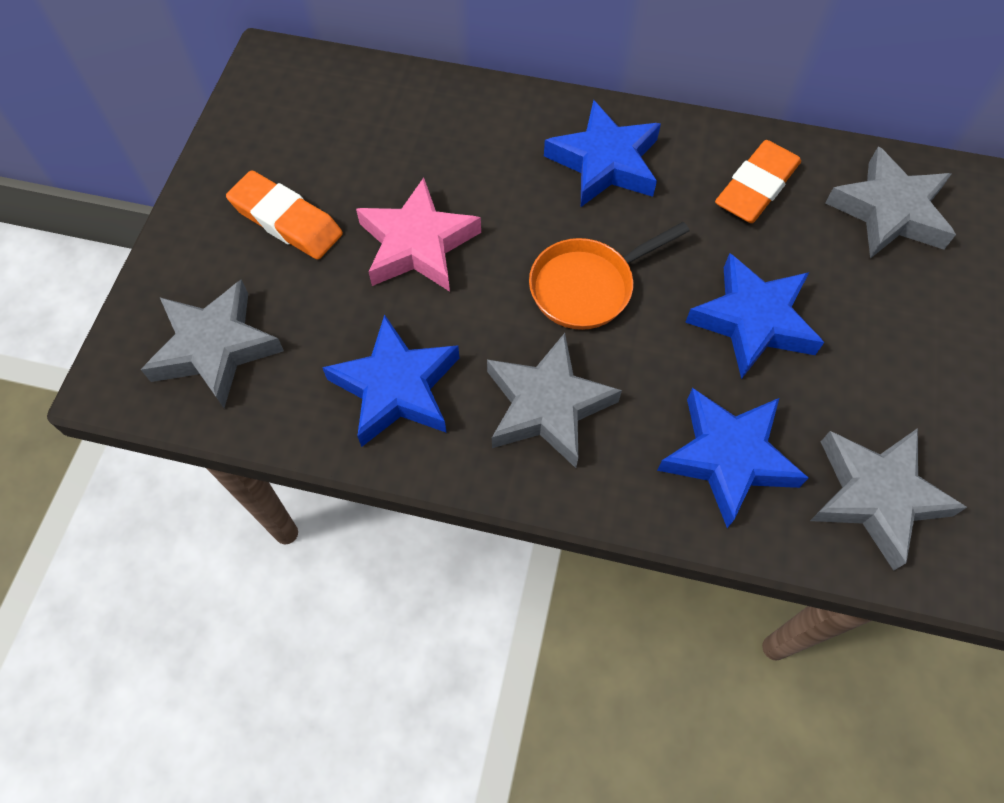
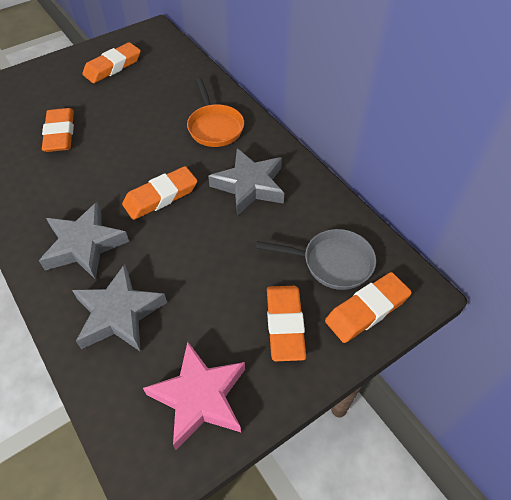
blue star: 4 -> 0
grey pan: 0 -> 1
grey star: 4 -> 3
orange eraser: 2 -> 5

